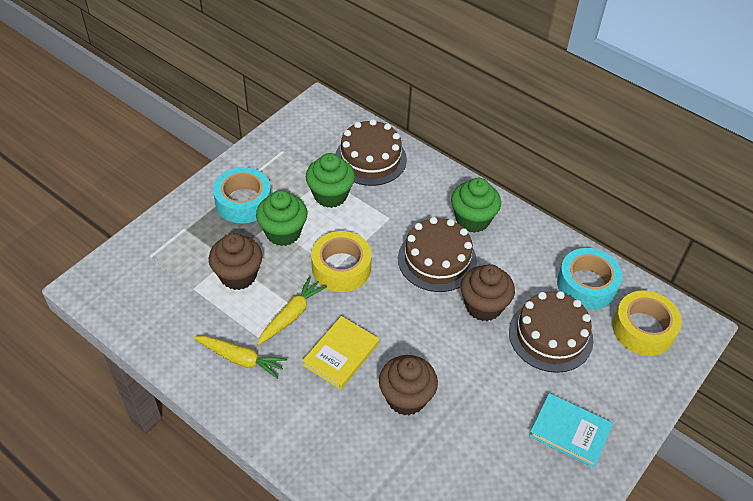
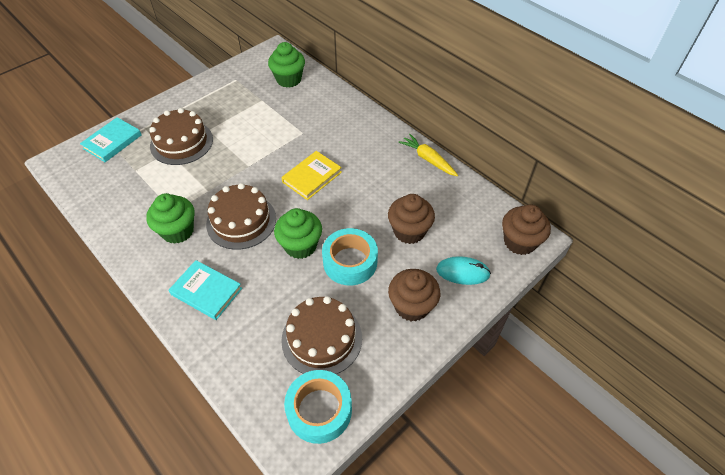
turquoise book: 1 -> 2
turquoise mouse: 0 -> 1
yellow carrot: 2 -> 1
yellow tape: 2 -> 0

